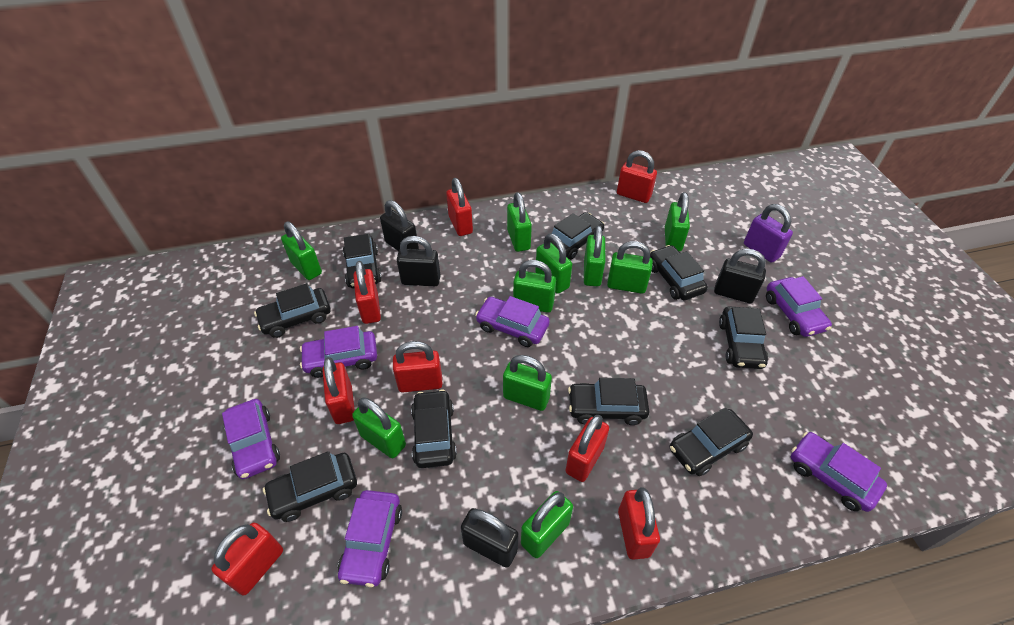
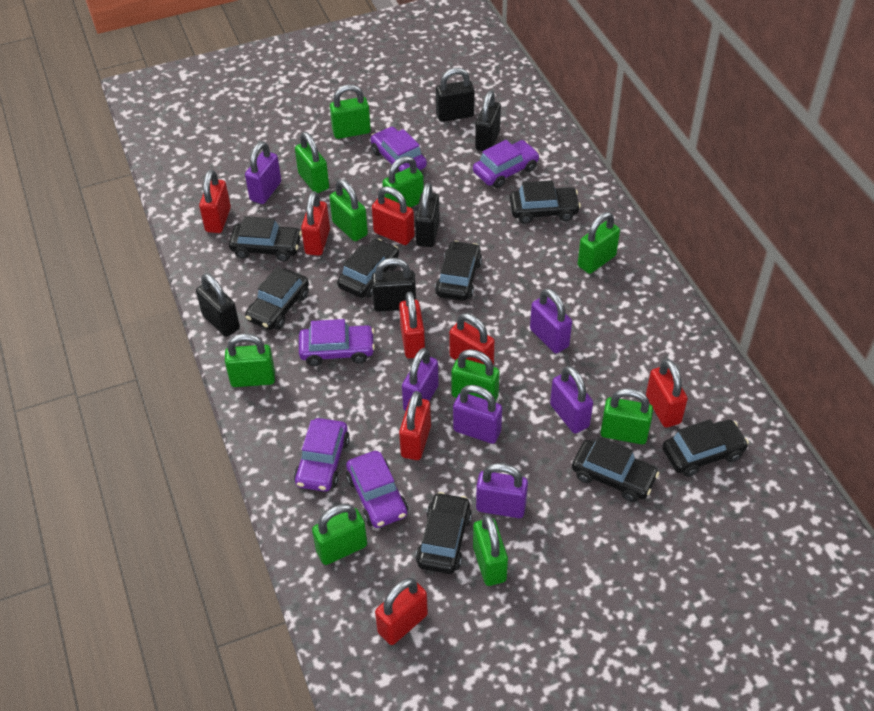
black car: 9 -> 8
black padlock: 4 -> 5
purple car: 6 -> 5
purple padlock: 1 -> 6

